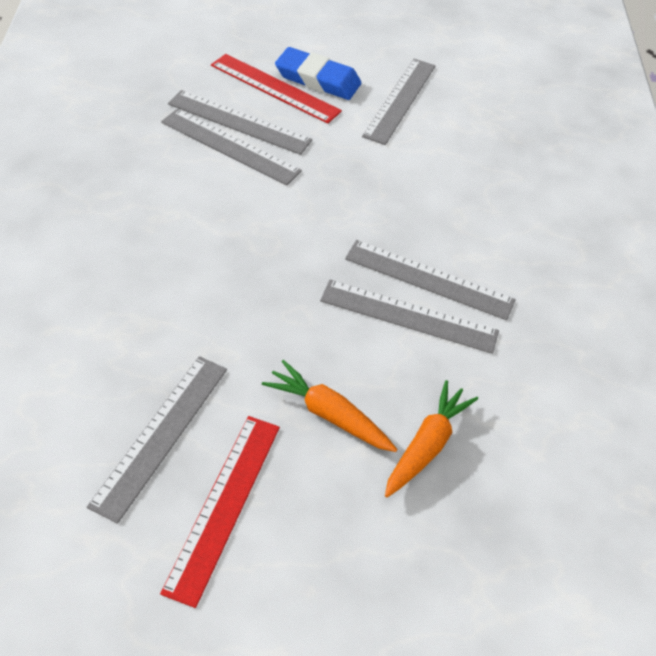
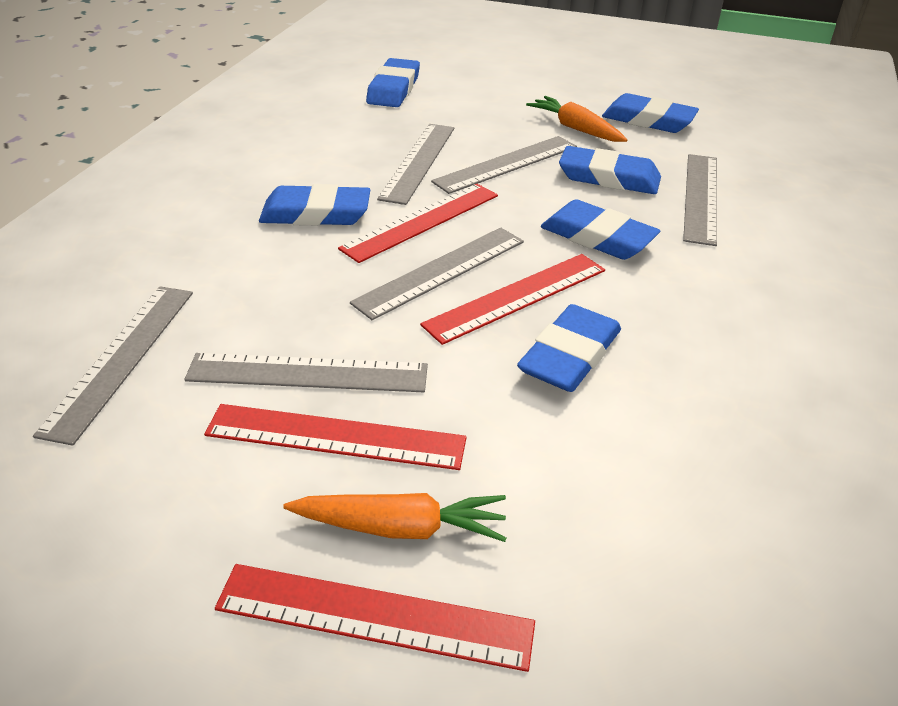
blue eraser: 1 -> 6
red ruler: 2 -> 4

